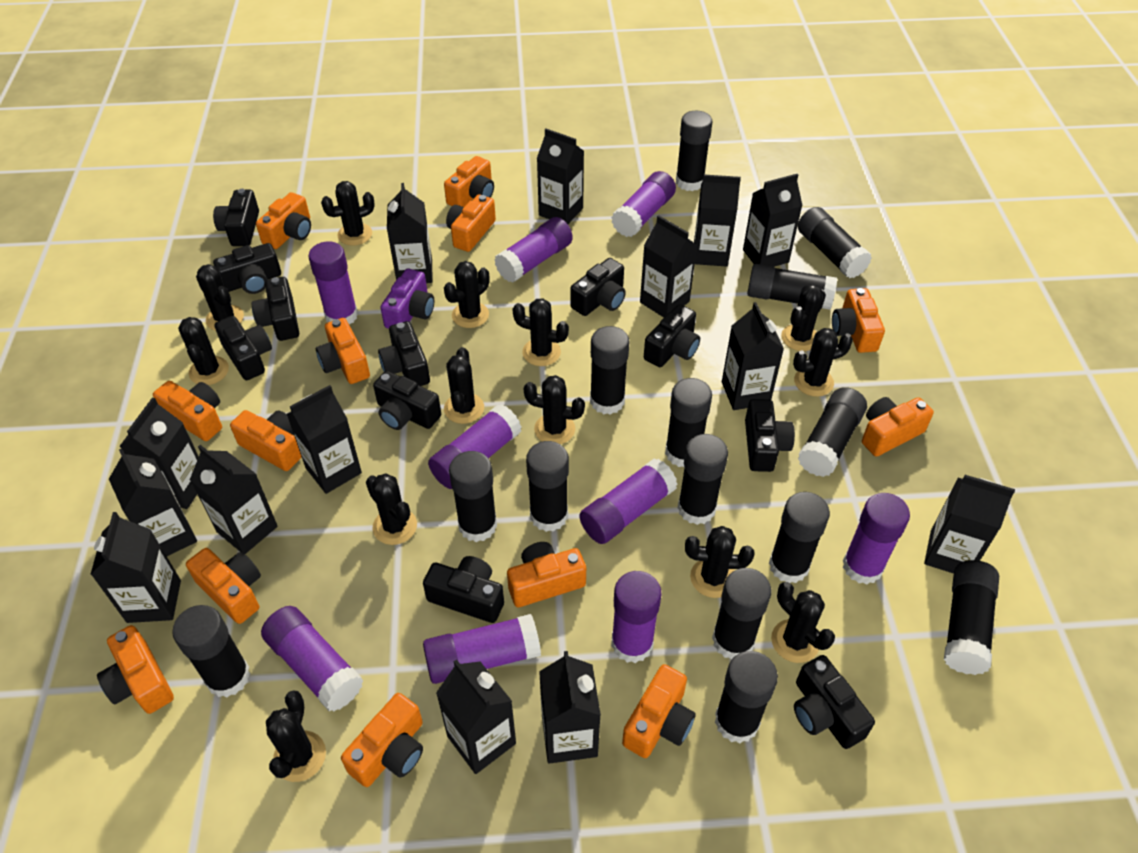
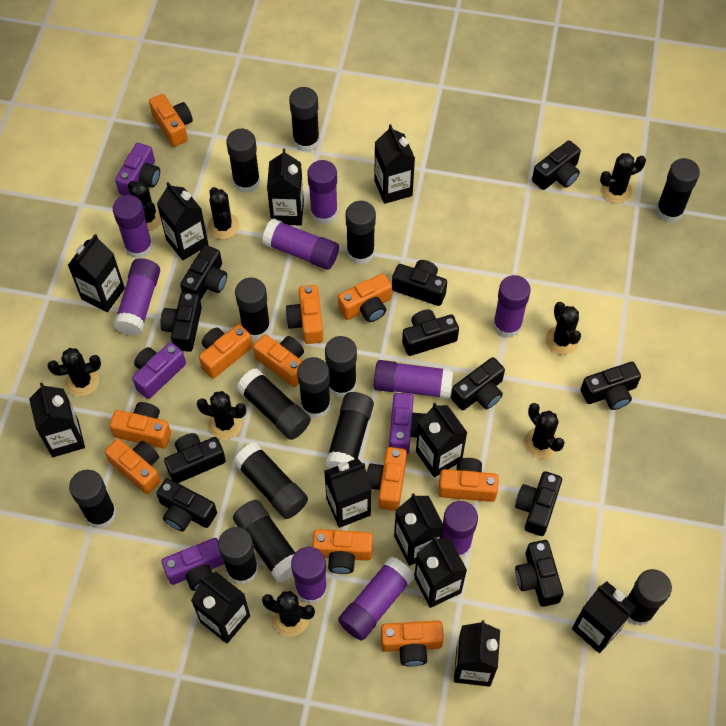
black cactus: 13 -> 8
black carton: 14 -> 12
orange camera: 13 -> 11
purple camera: 1 -> 4

